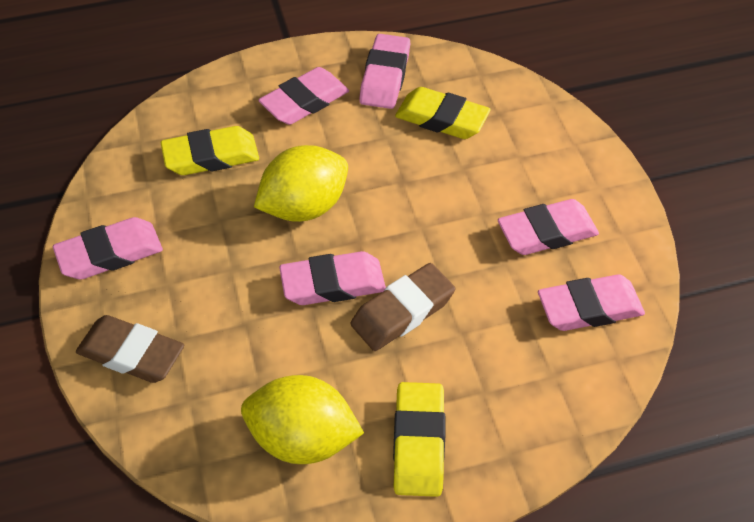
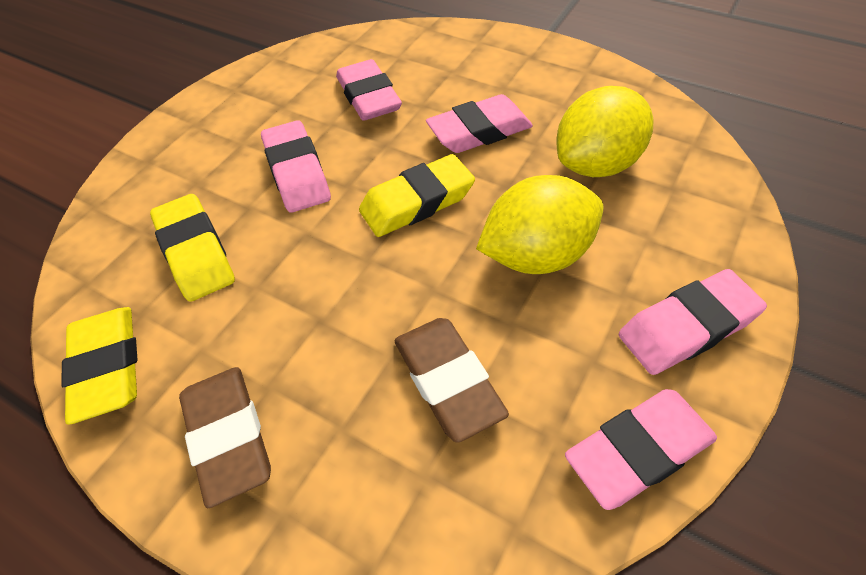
pink eraser: 6 -> 5

